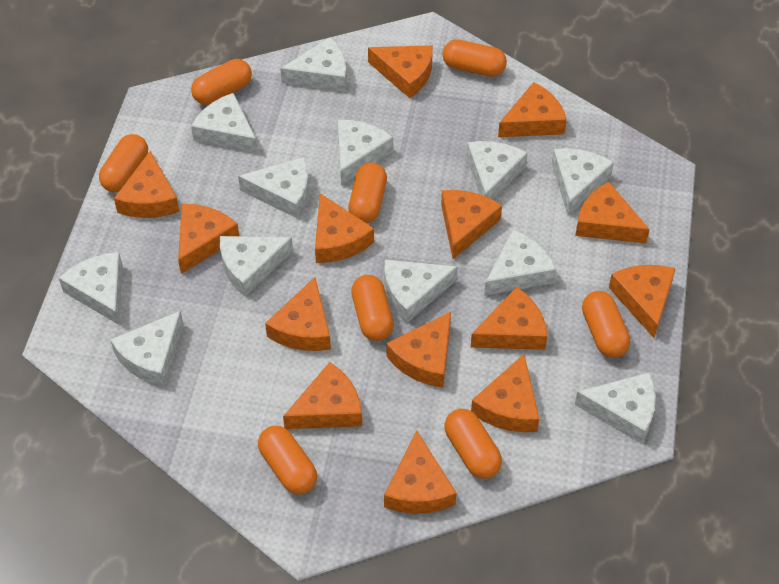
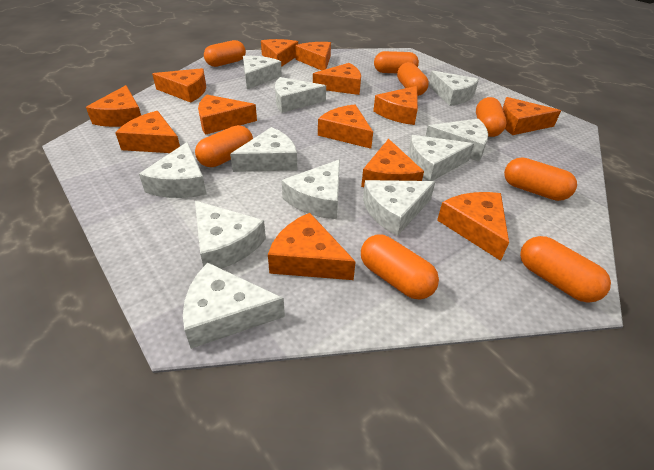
orange cheese: 14 -> 13
white cheese: 12 -> 11

